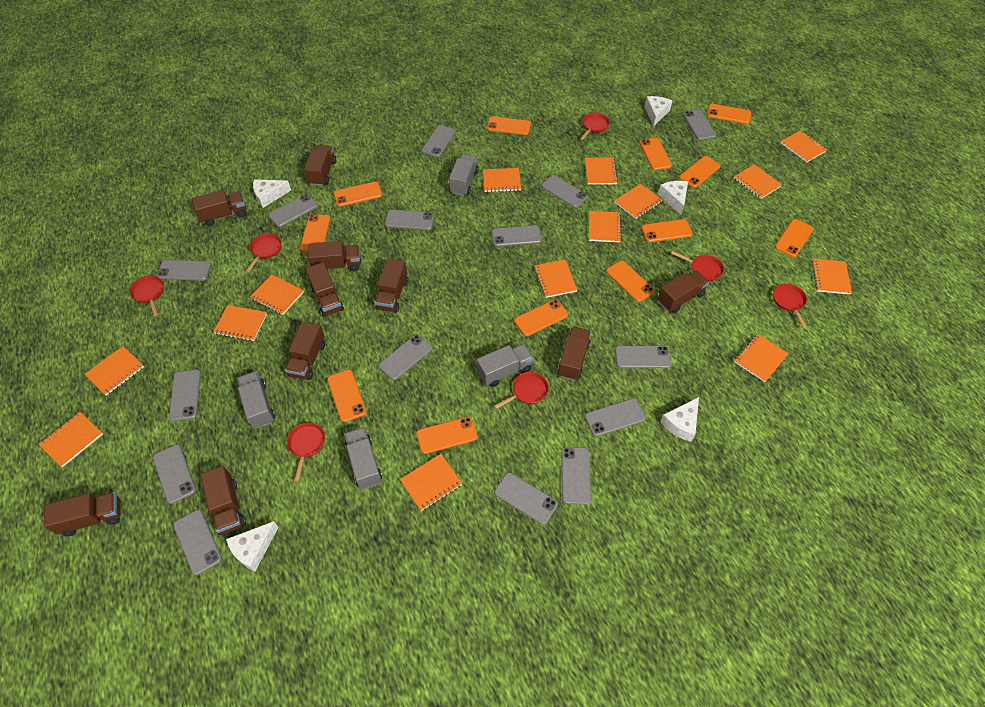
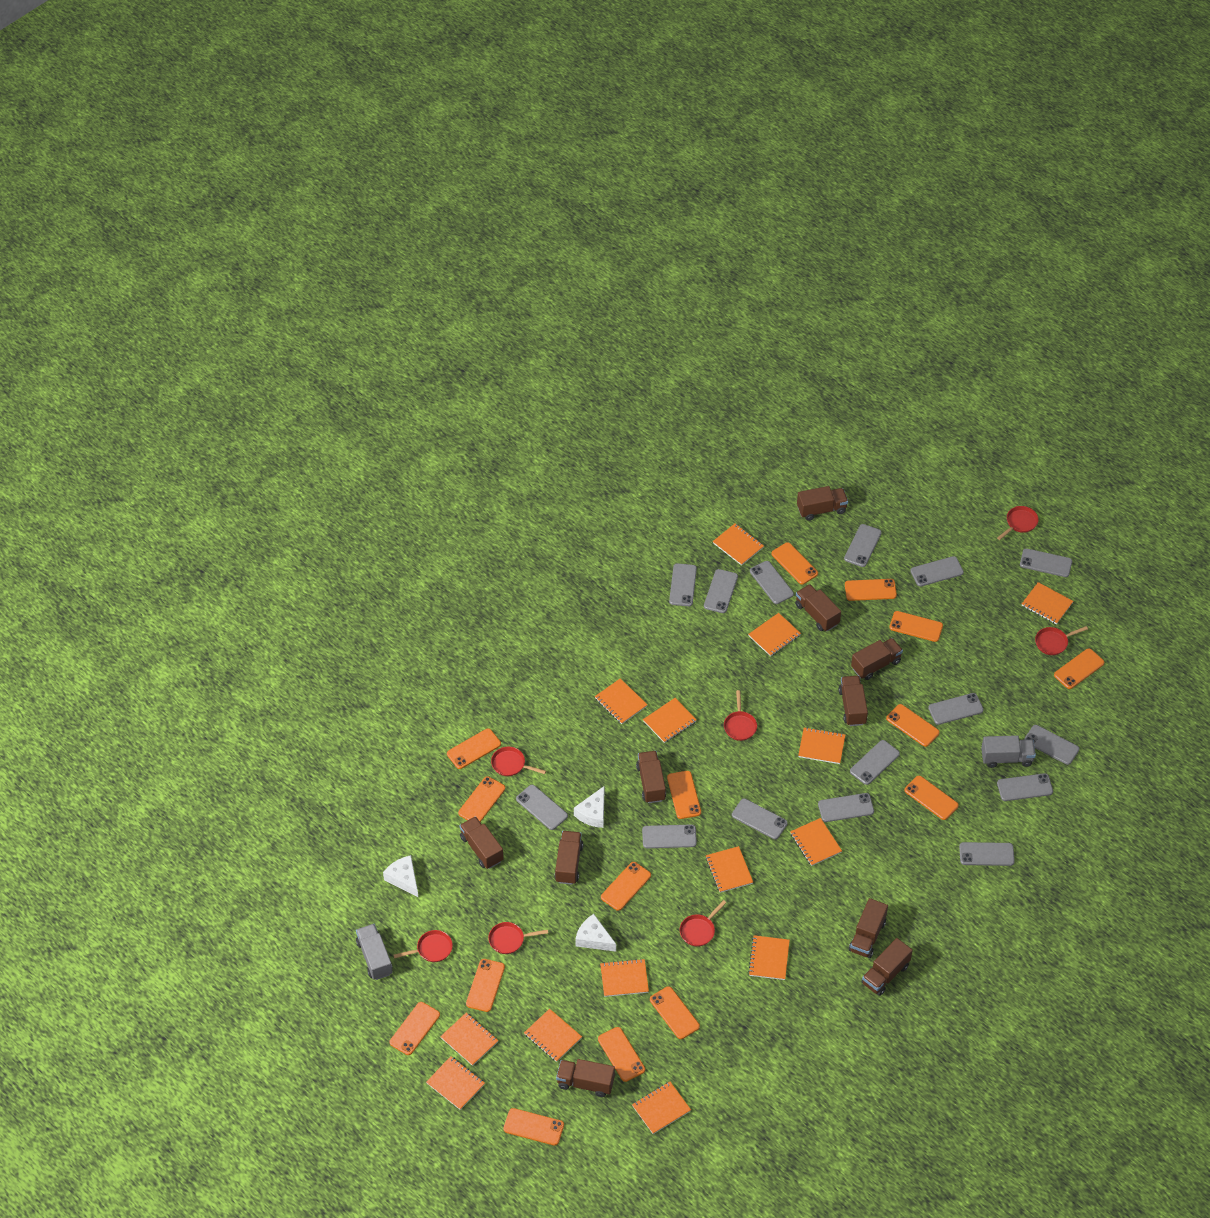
grey truck: 4 -> 2
orange phone: 12 -> 15
white cheese: 5 -> 3

